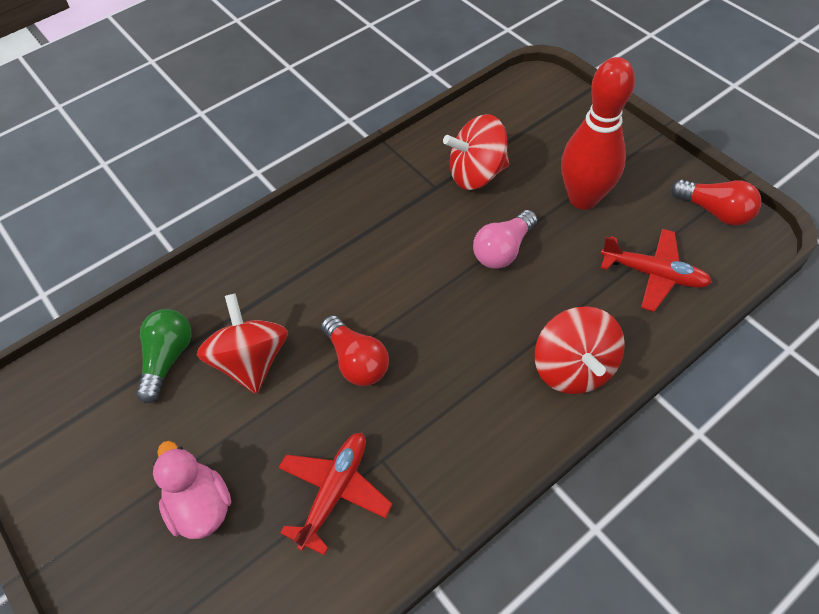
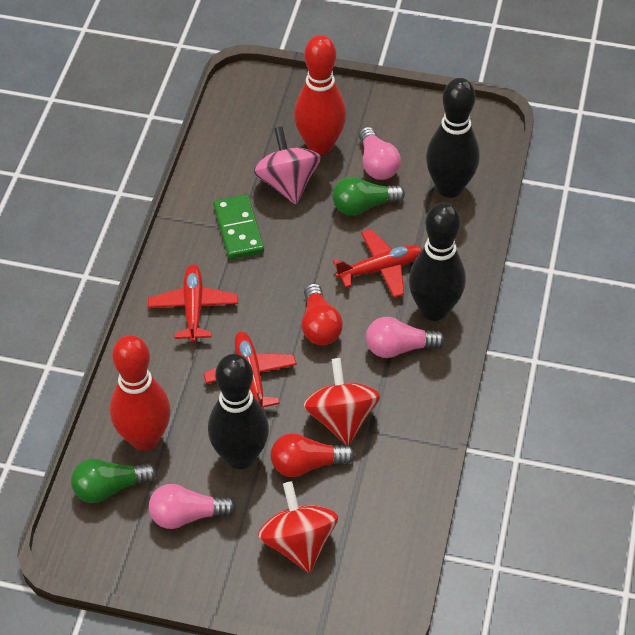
black bowling pin: 0 -> 3
green domino: 0 -> 1
green light bulb: 1 -> 2
pink duck: 1 -> 0
pink light bulb: 1 -> 3
pink spinning top: 0 -> 1
red bowling pin: 1 -> 2
red plane: 2 -> 3
red spinning top: 3 -> 2

